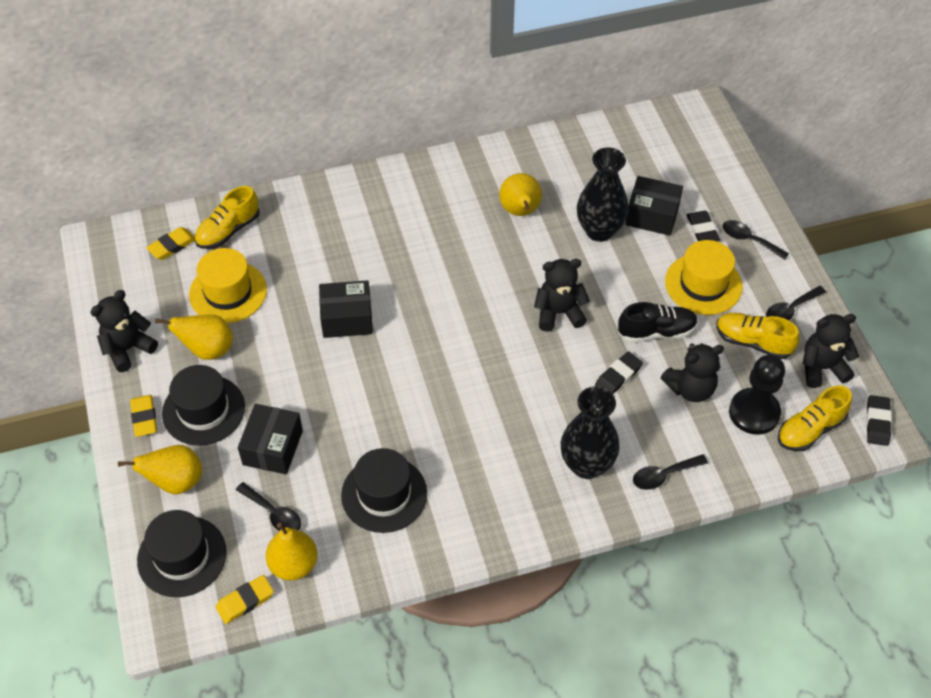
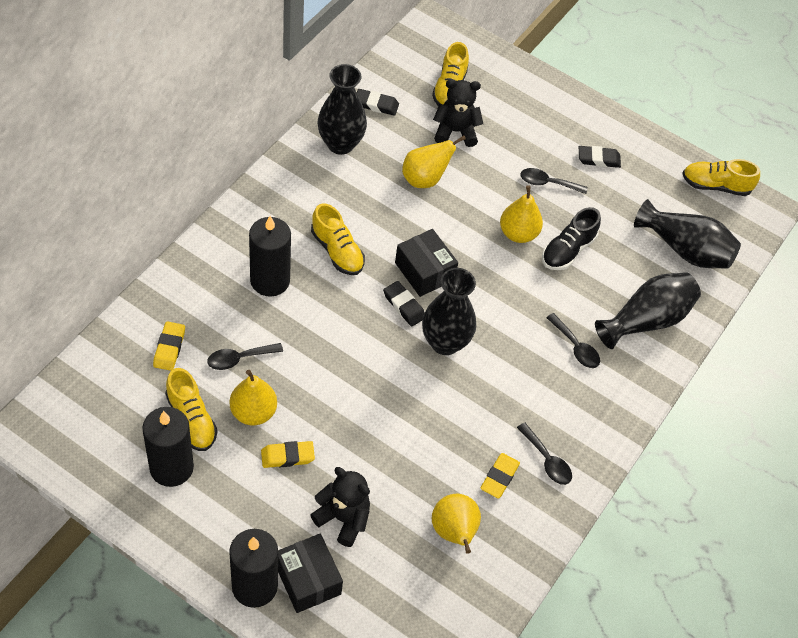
black box: 3 -> 2
black candle: 0 -> 3
black hat: 3 -> 0
black pawn: 1 -> 0
black teddy bear: 4 -> 2
black vase: 2 -> 4
yellow hat: 2 -> 0
yellow shoe: 3 -> 4

